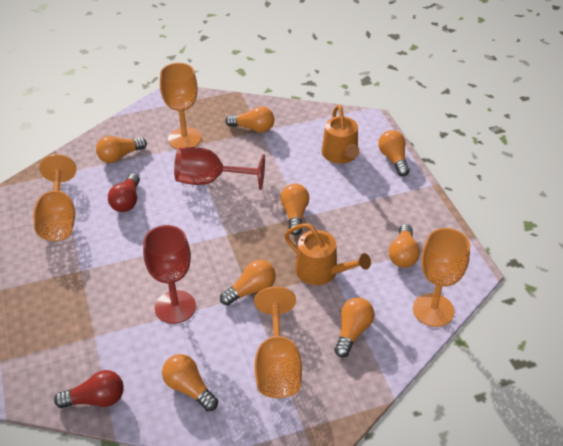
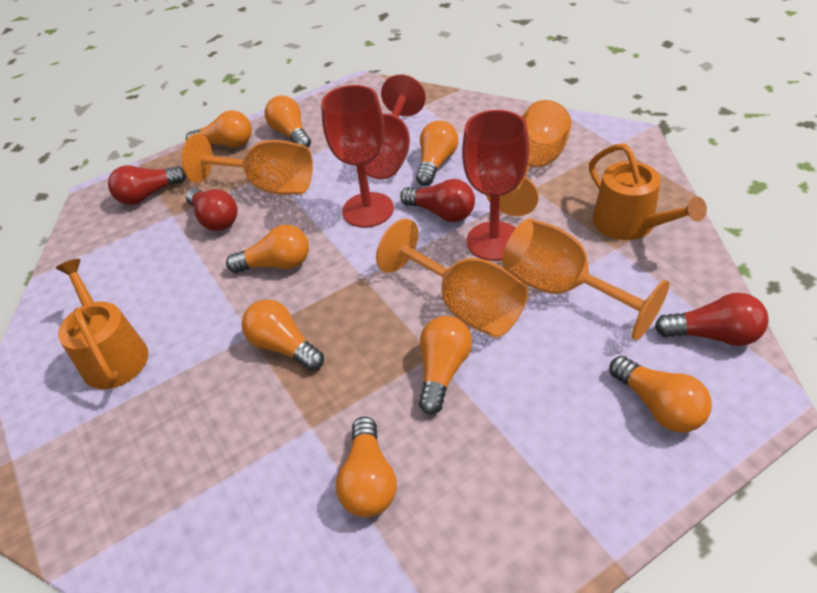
red goblet: 2 -> 3
red light bulb: 2 -> 4

